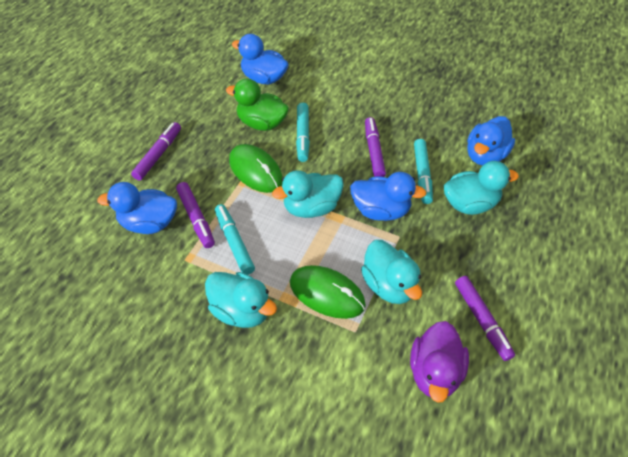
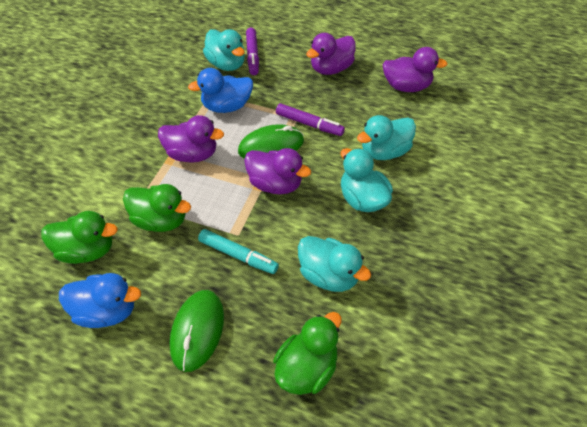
blue duck: 4 -> 2
green duck: 1 -> 3
purple duck: 1 -> 4
purple marker: 4 -> 2
turquoise marker: 3 -> 1

